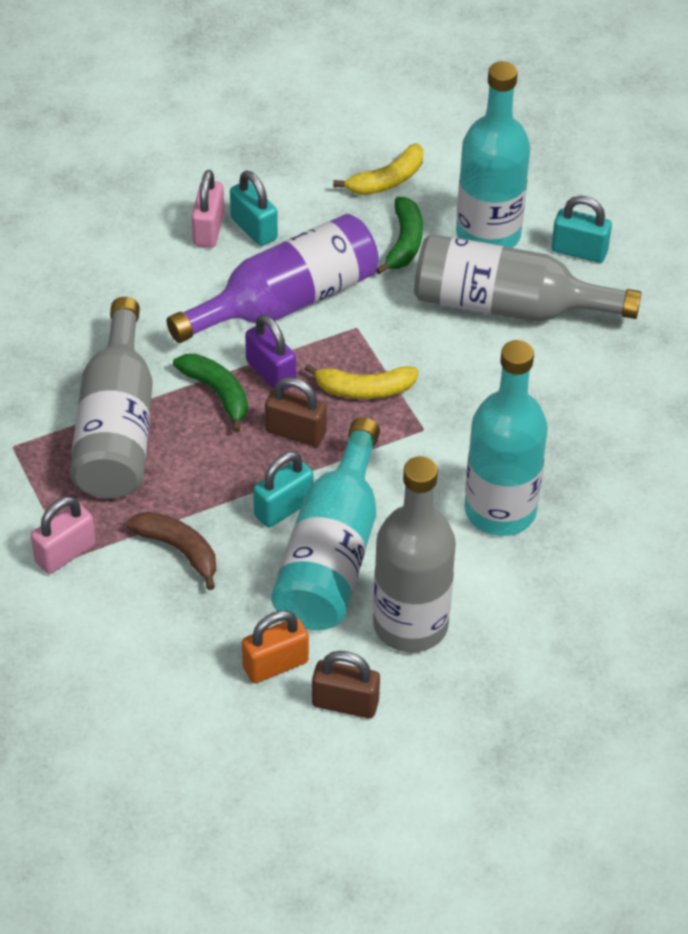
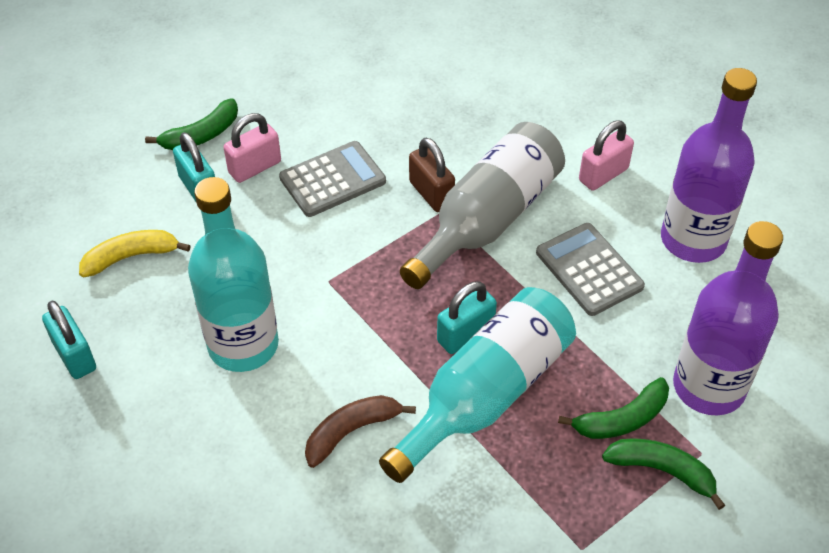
brown padlock: 2 -> 1
green banana: 2 -> 3
grey bottle: 3 -> 1
grey calculator: 0 -> 2
orange padlock: 1 -> 0
purple bottle: 1 -> 2
purple padlock: 1 -> 0
turquoise bottle: 3 -> 2
yellow banana: 2 -> 1

